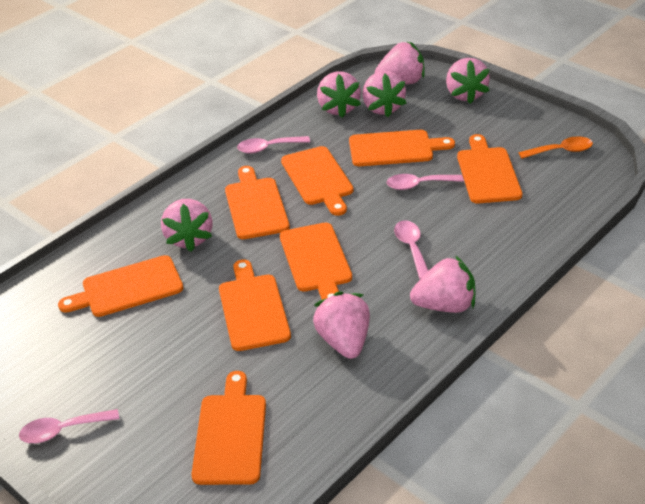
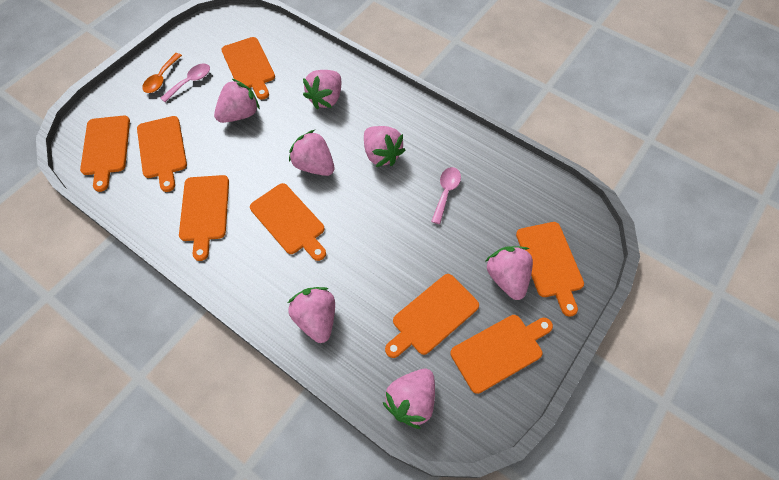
pink spoon: 4 -> 2

